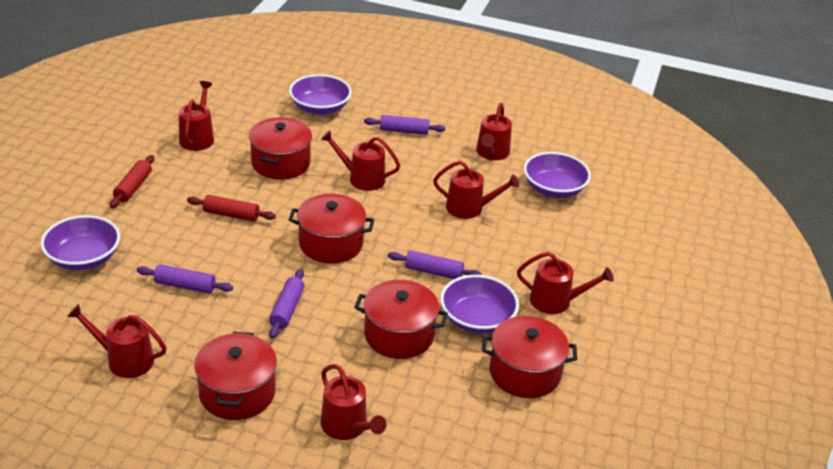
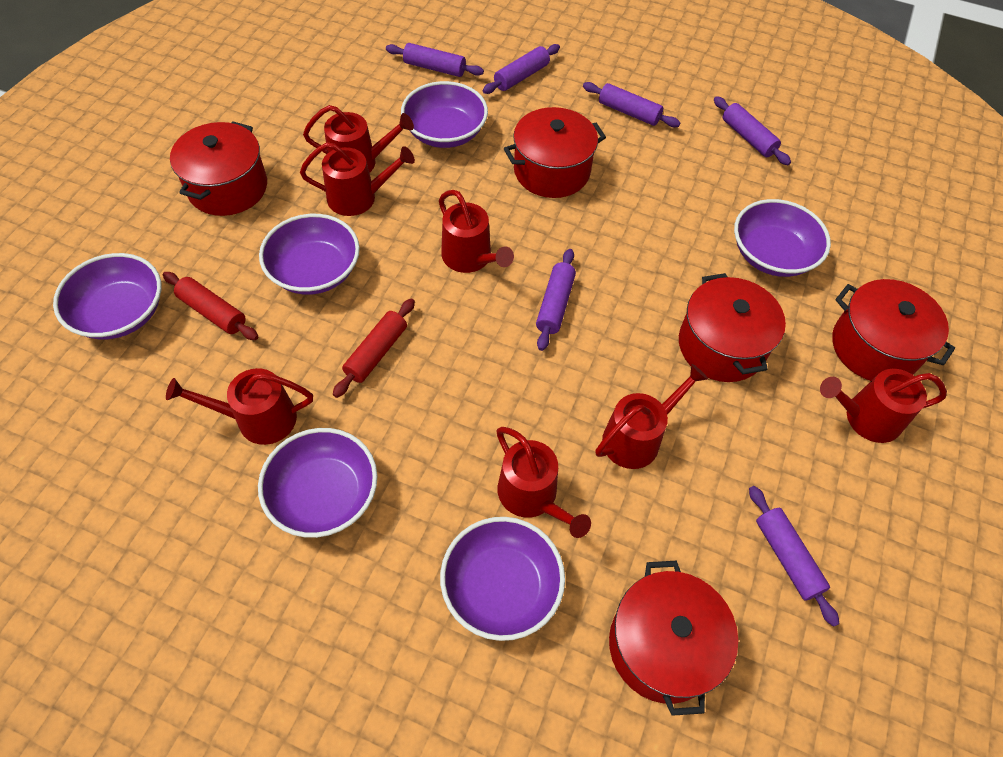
purple bowl: 4 -> 6
purple rolling pin: 4 -> 6

